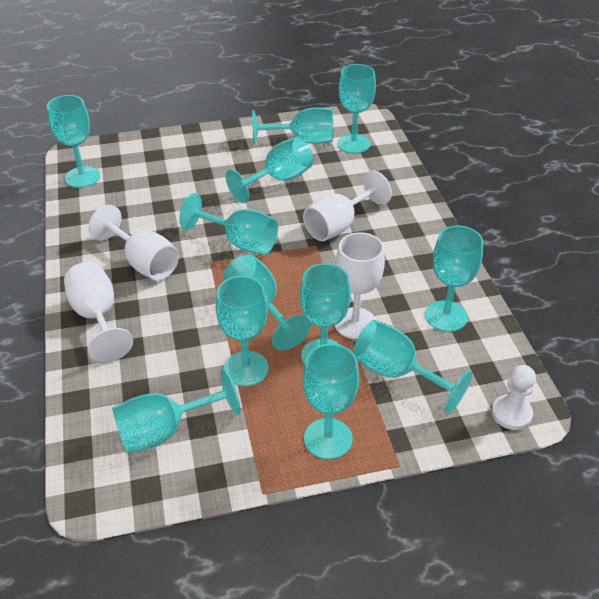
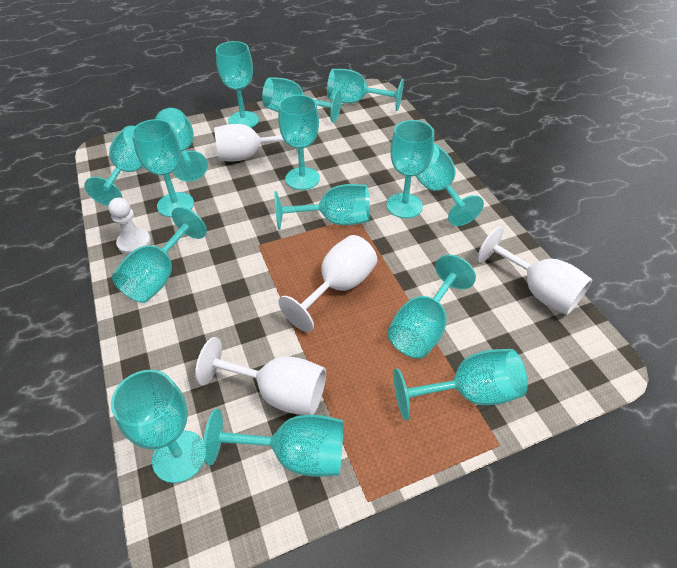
turquoise goblet: 12 -> 15

